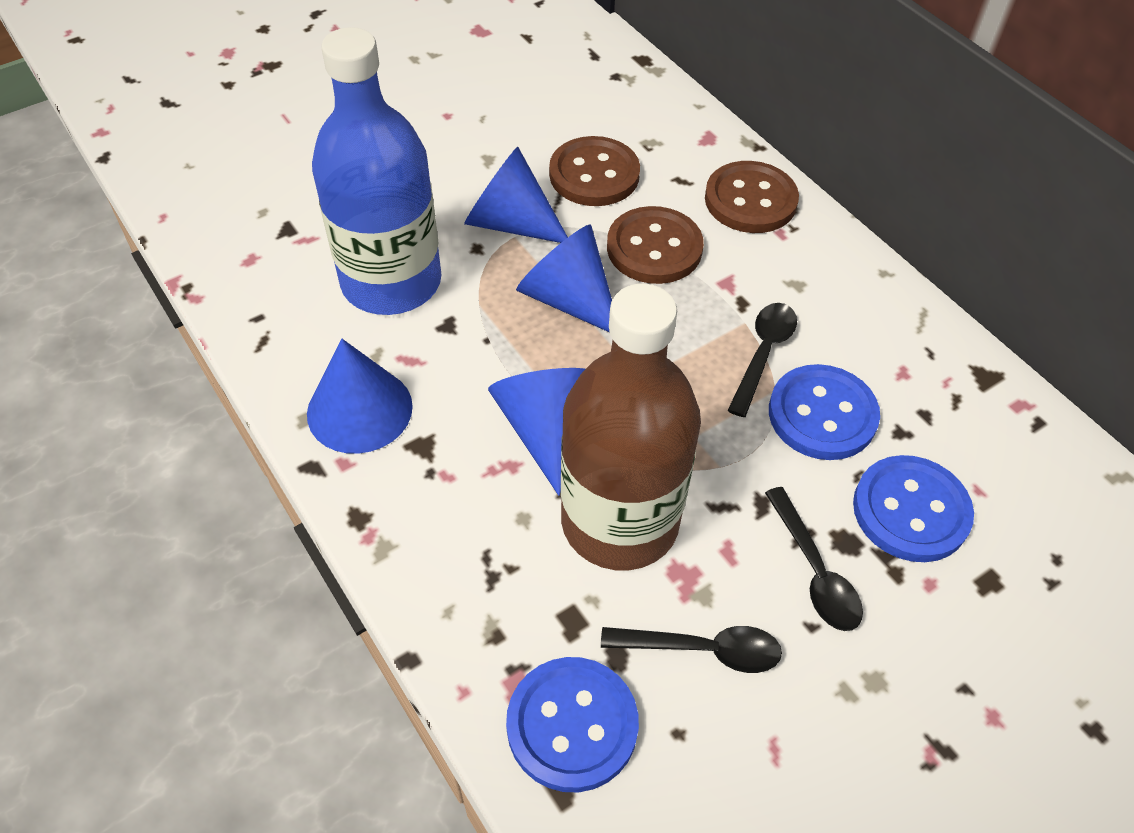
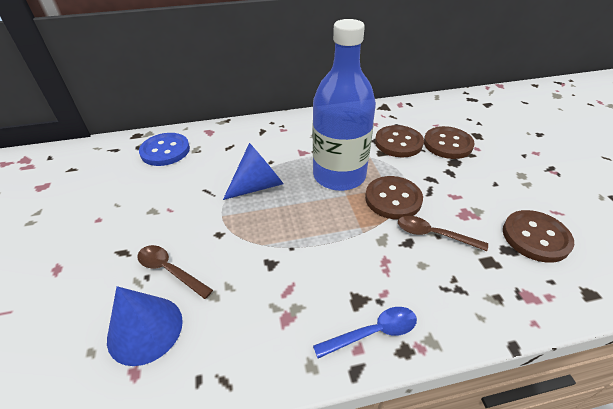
black spoon: 3 -> 0
blue button: 3 -> 1
blue cone: 4 -> 2
blue spoon: 0 -> 1
brown bottle: 1 -> 0
brown button: 3 -> 4
brown spoon: 0 -> 2

